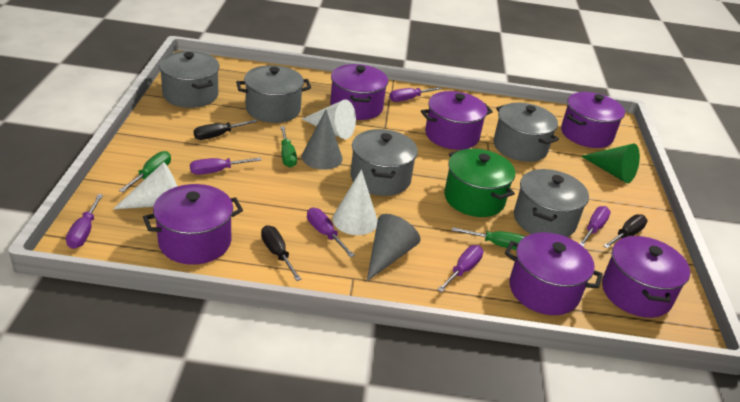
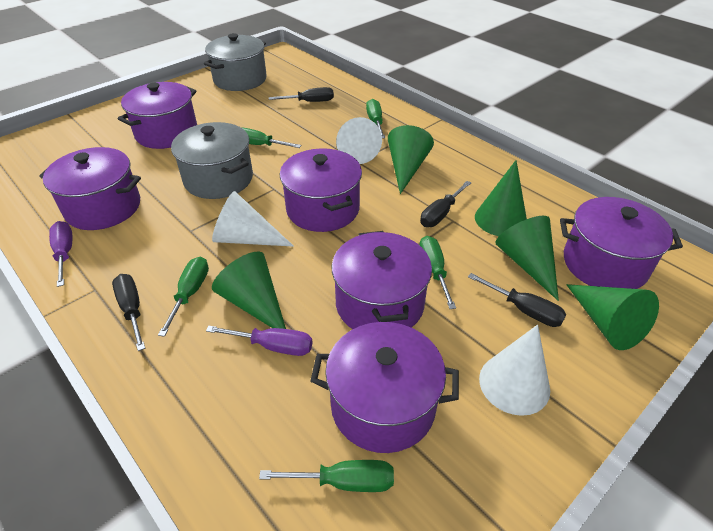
black screwdriver: 3 -> 4
green cone: 1 -> 5
green pot: 1 -> 0
green screwdriver: 3 -> 5
grey cone: 2 -> 0
grey pot: 5 -> 2
purple screwdriver: 6 -> 2

